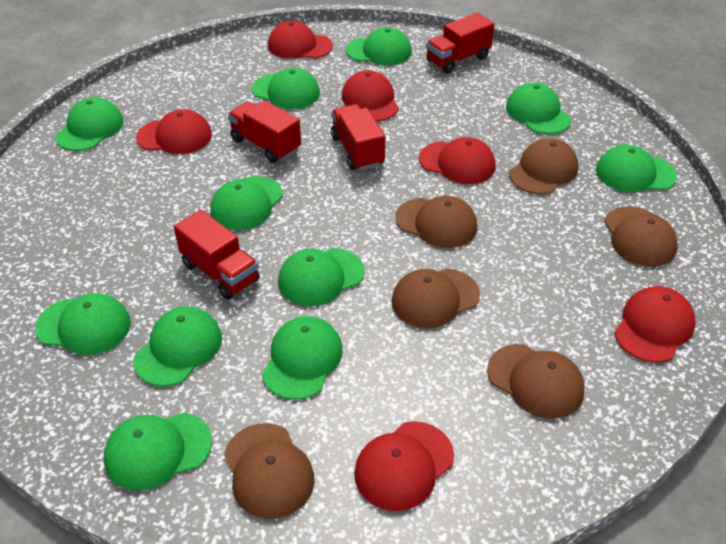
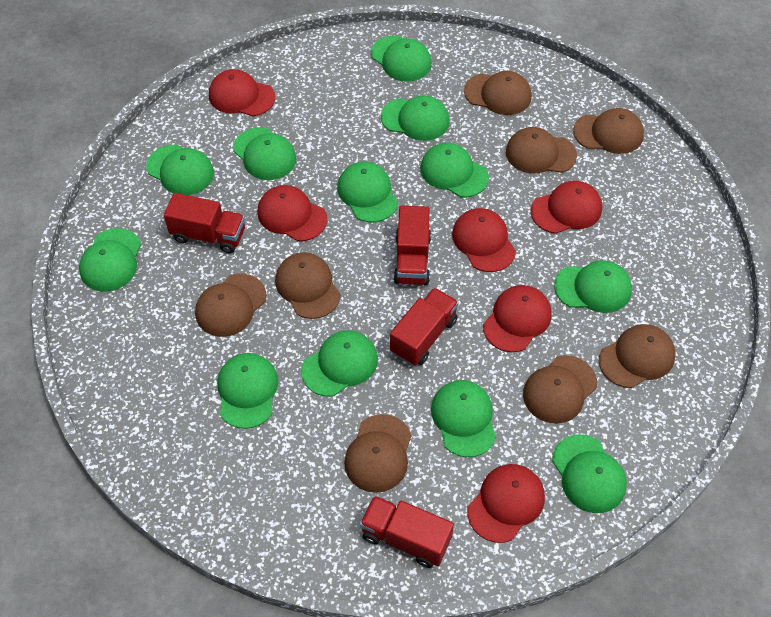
brown cap: 6 -> 8
green cap: 11 -> 12

